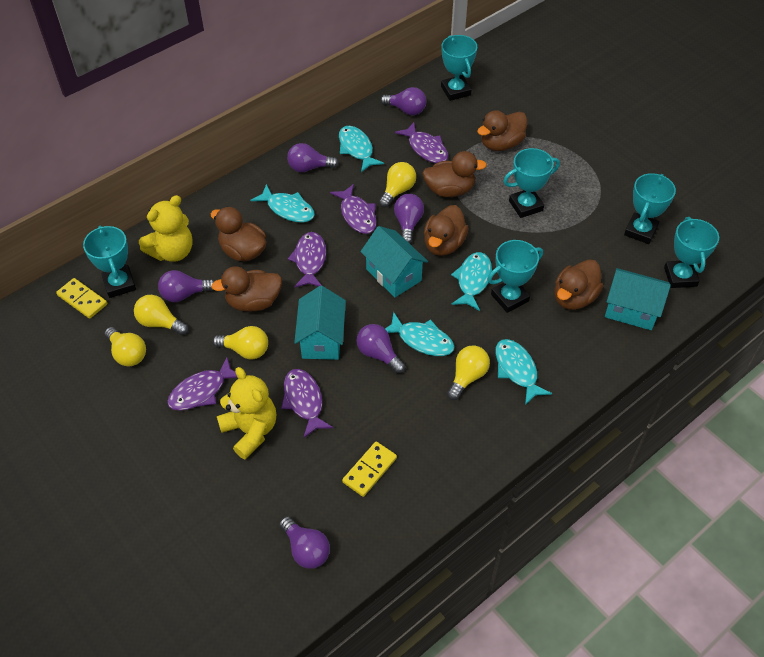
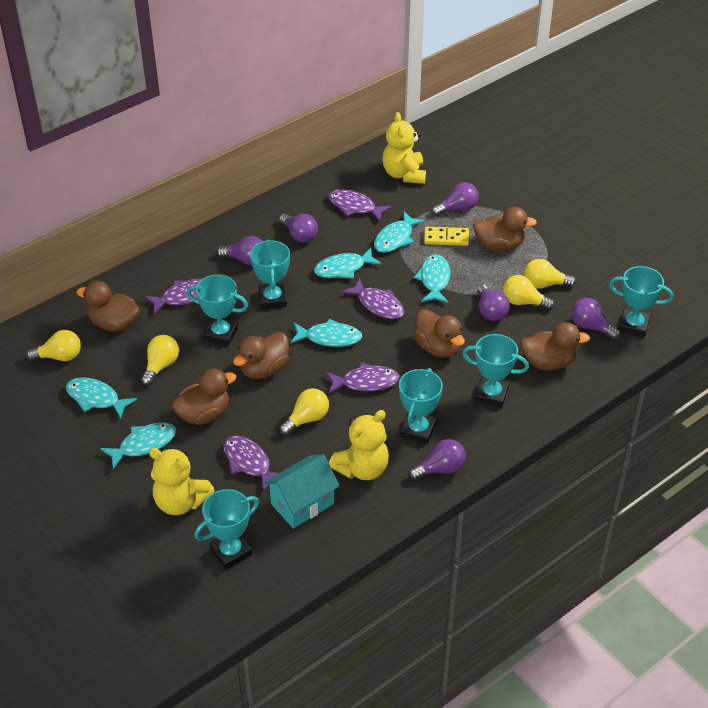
turquoise fish: 5 -> 6
turquoise house: 3 -> 1
yellow domino: 2 -> 1
yellow teddy bear: 2 -> 3

